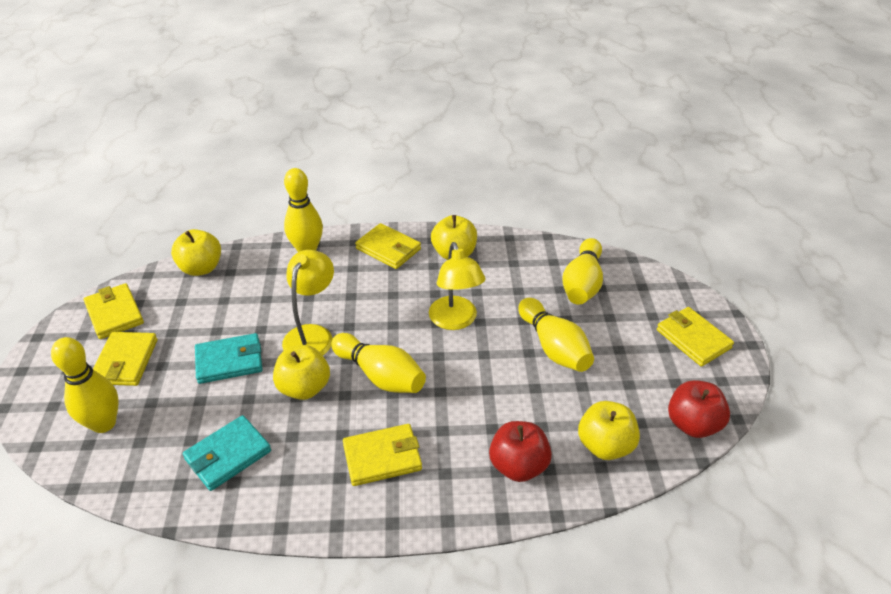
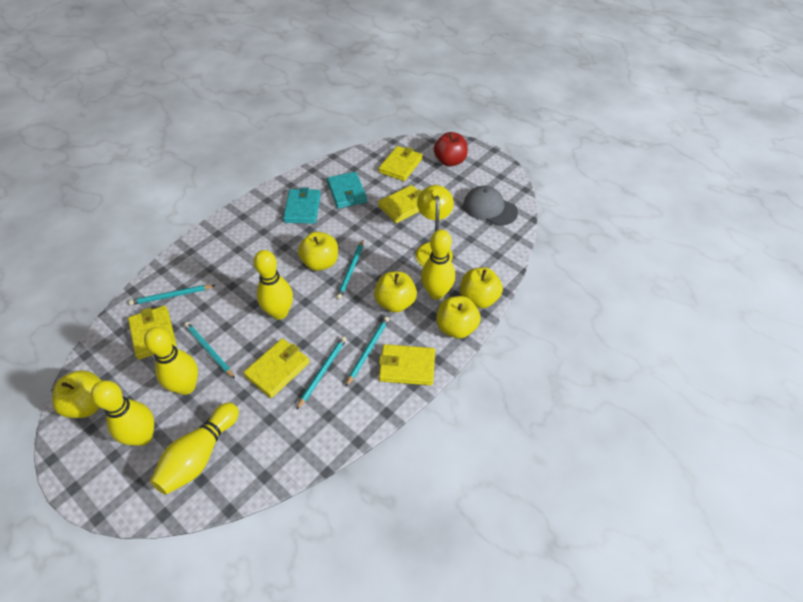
grey cap: 0 -> 1
red apple: 2 -> 1
turquoise pencil: 0 -> 5
yellow apple: 4 -> 5
yellow lamp: 2 -> 1

